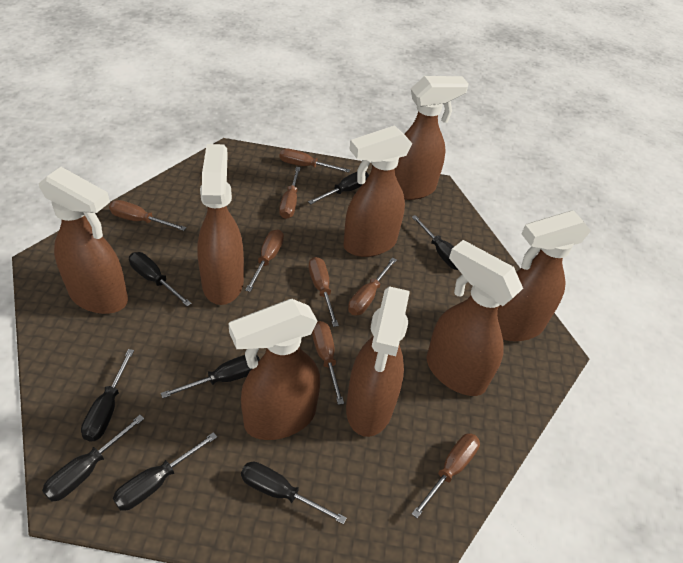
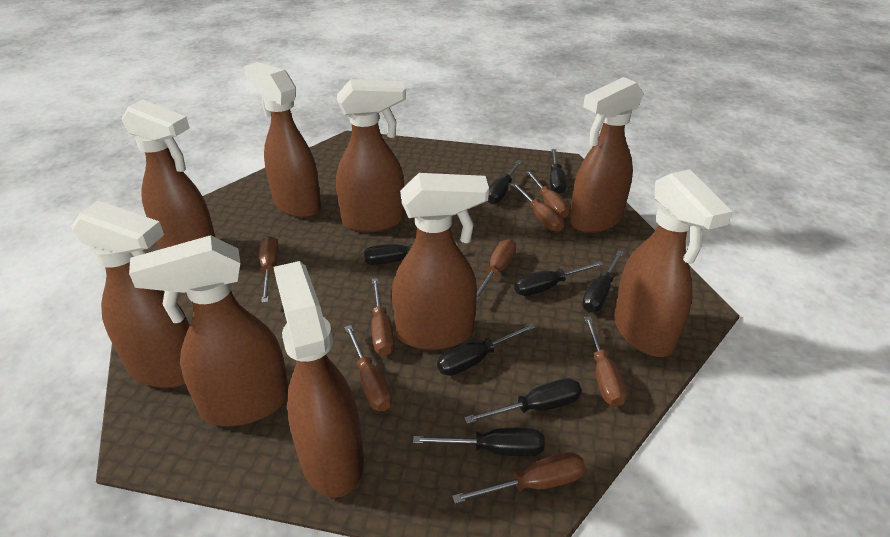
brown spray bottle: 8 -> 9

